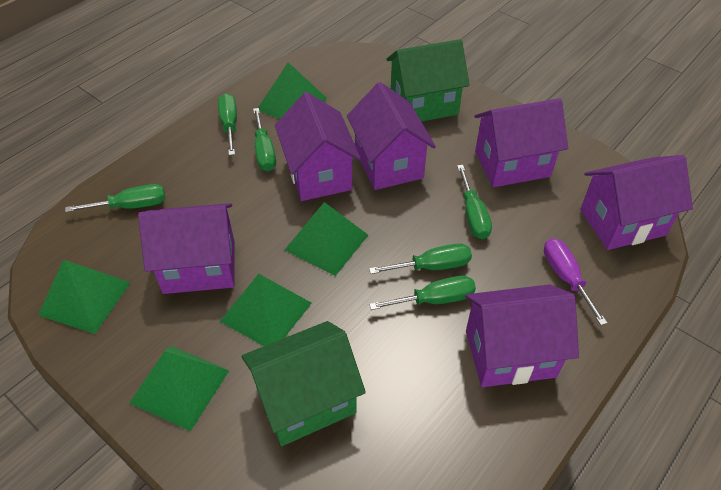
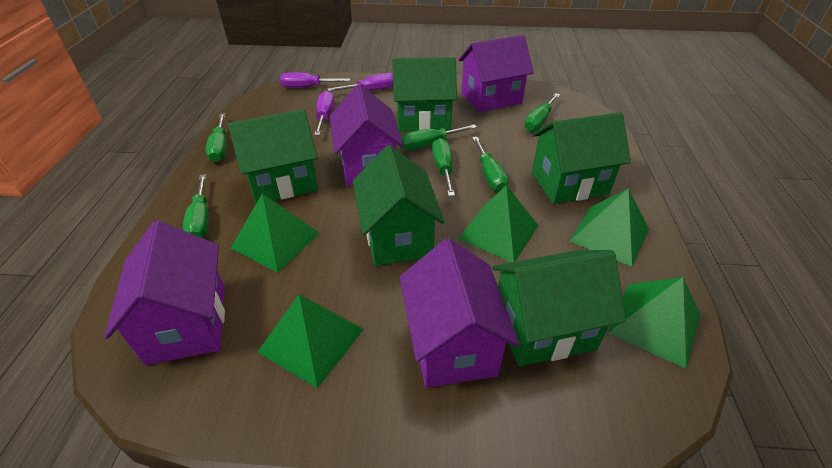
green house: 2 -> 5
purple house: 6 -> 4
purple screwdriver: 1 -> 3

